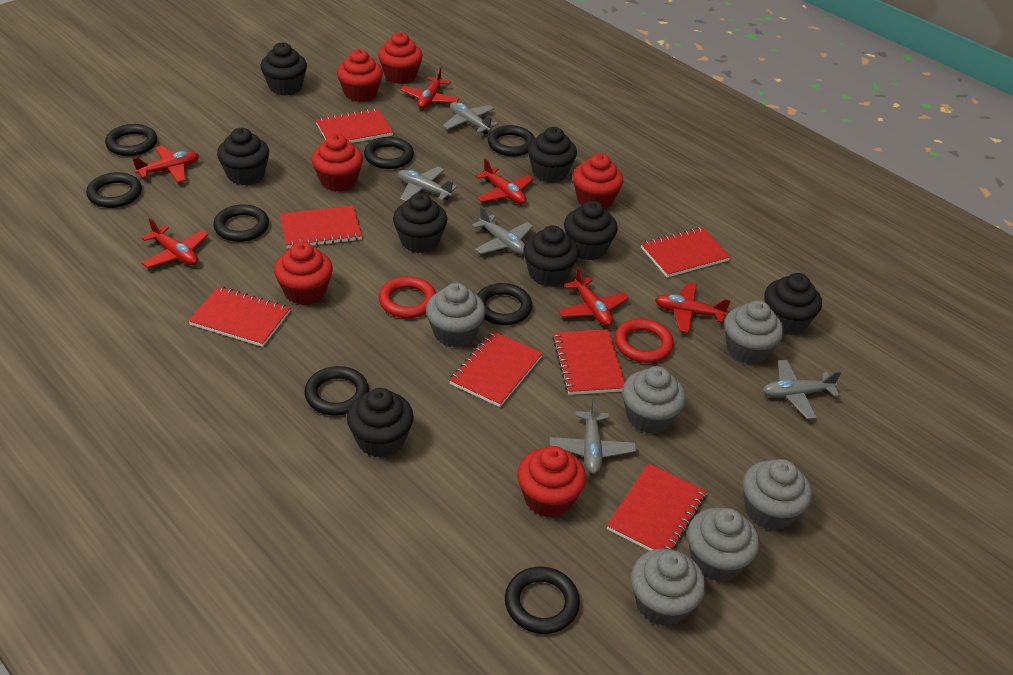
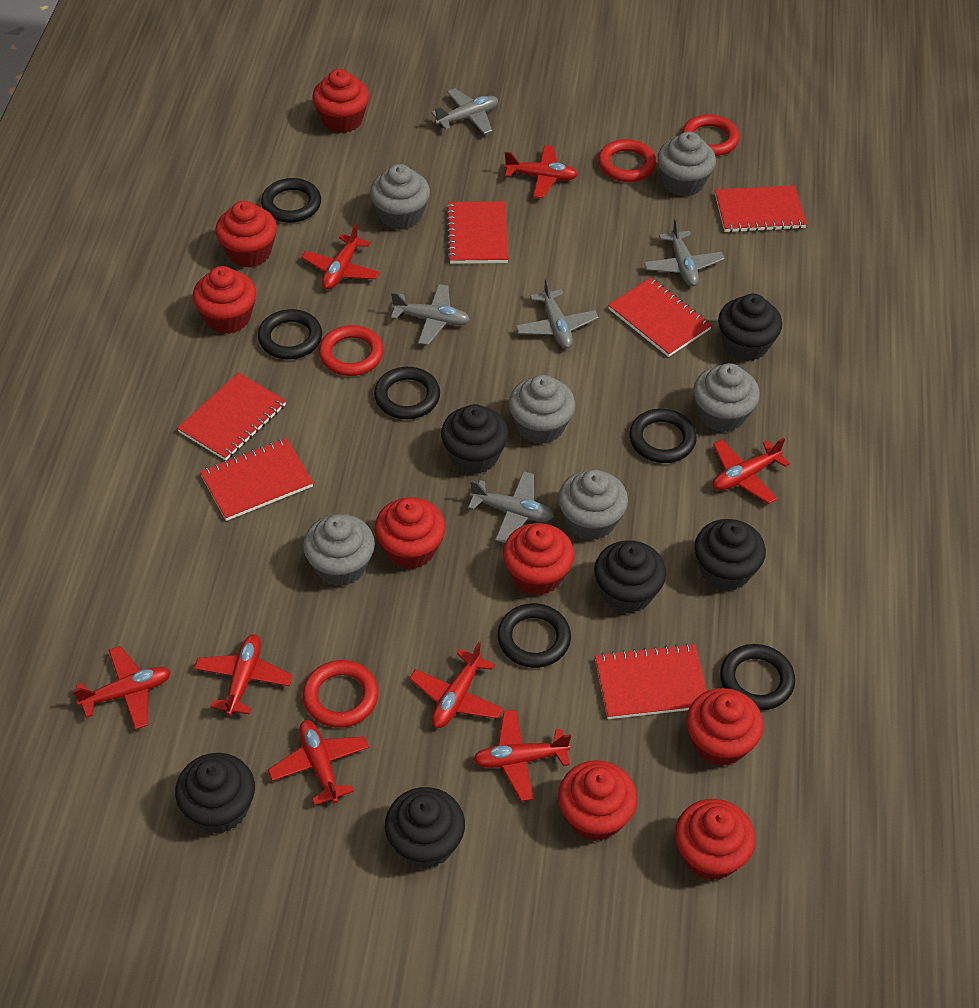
black cupcake: 8 -> 6
black ring: 8 -> 6
red cupcake: 6 -> 8
red notebook: 7 -> 6
red plane: 6 -> 8
red ring: 2 -> 4

